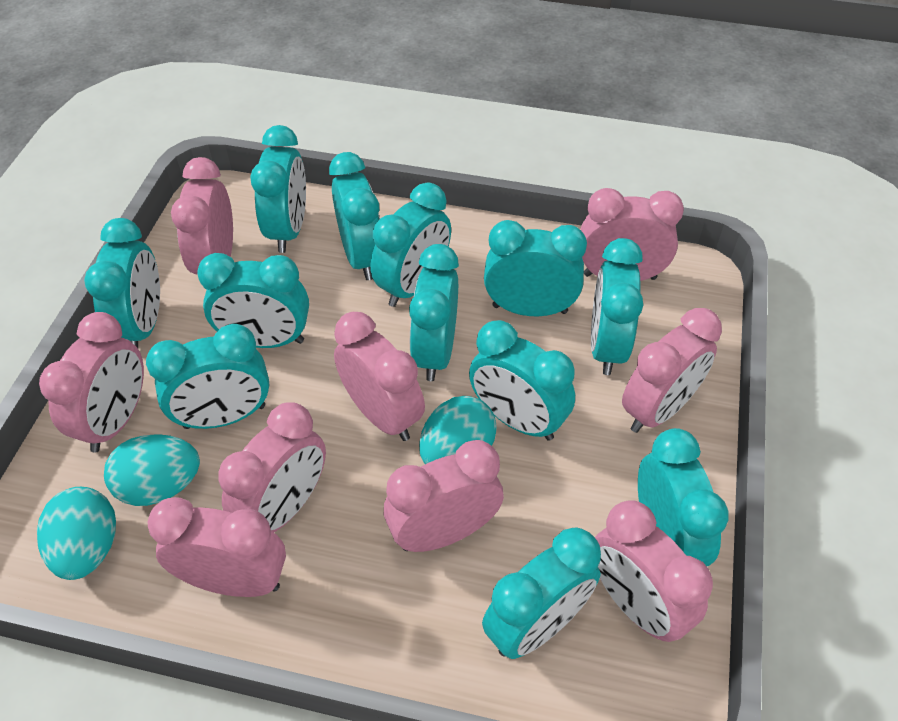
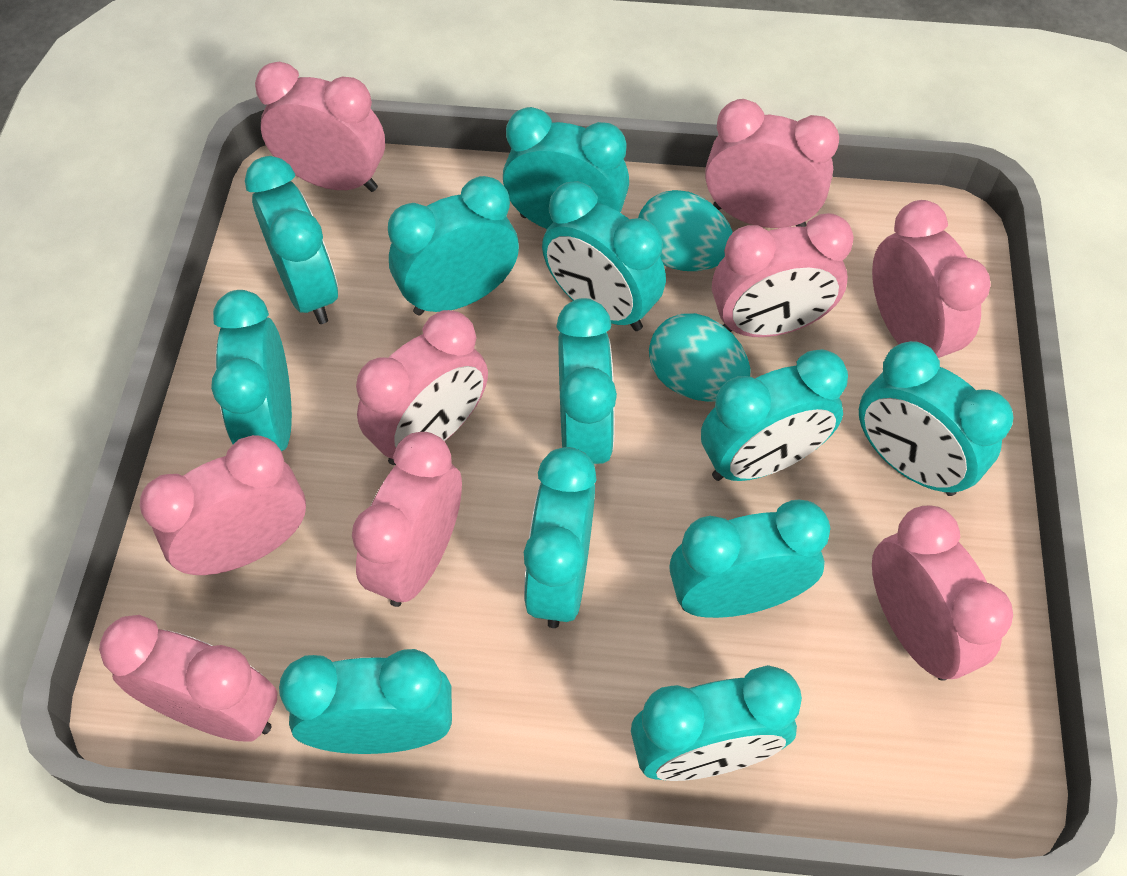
turquoise egg: 3 -> 2

